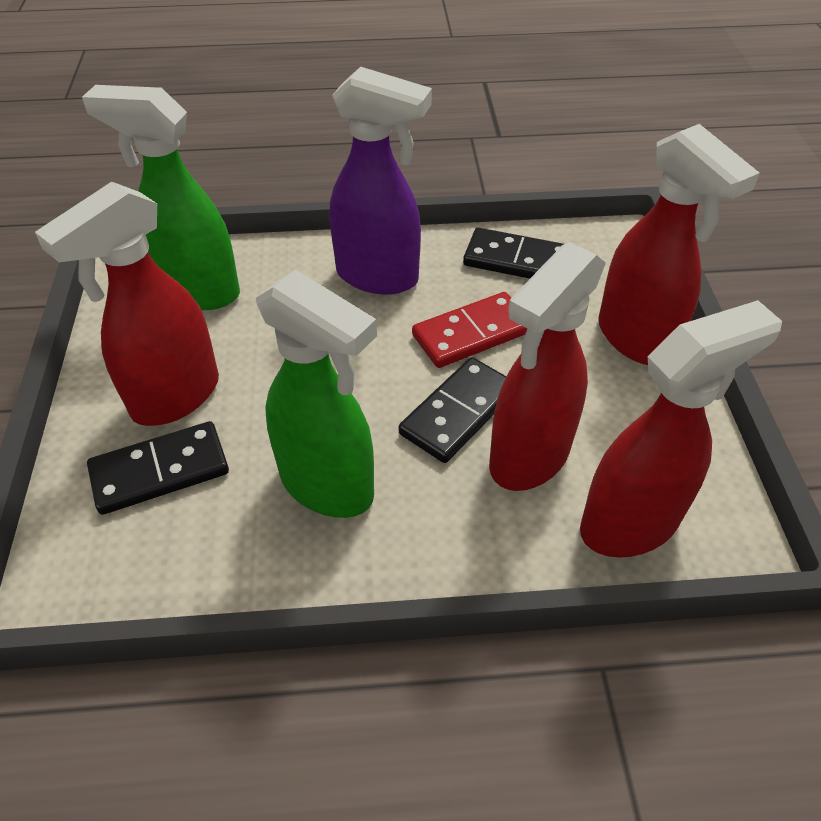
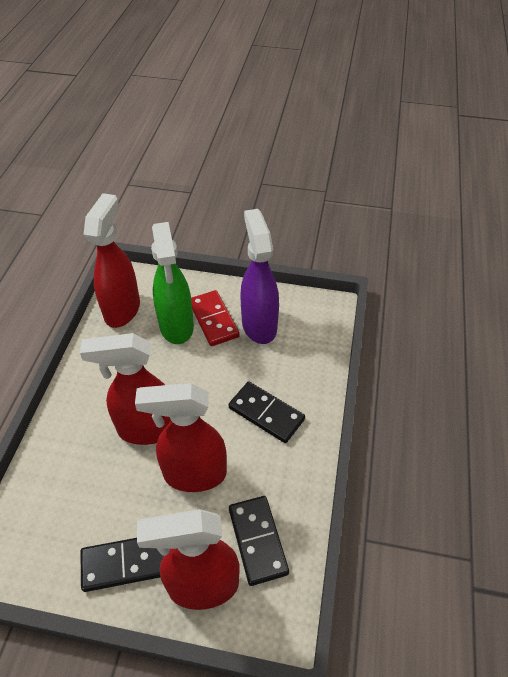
green spray bottle: 2 -> 1

